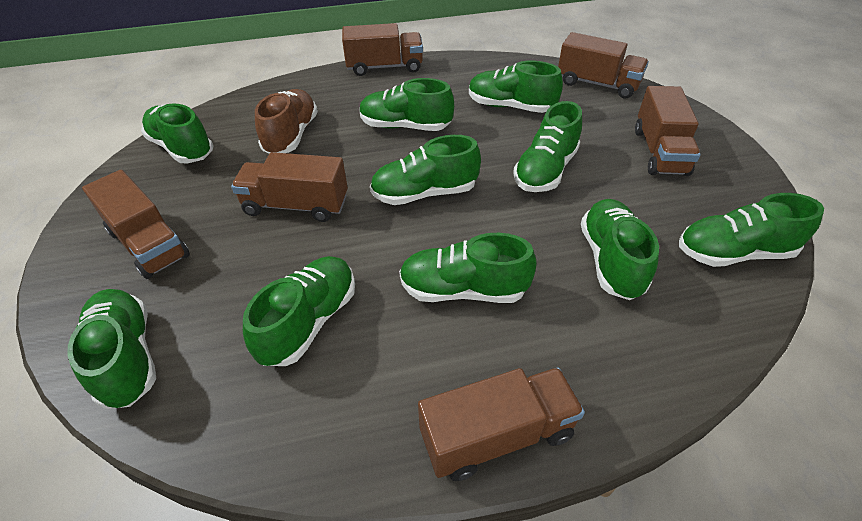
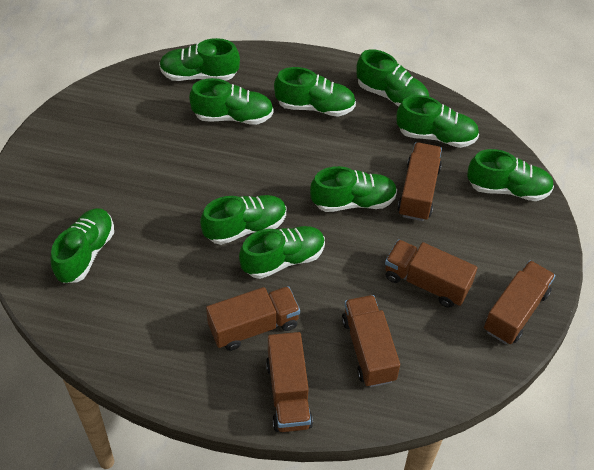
brown shoe: 1 -> 0

